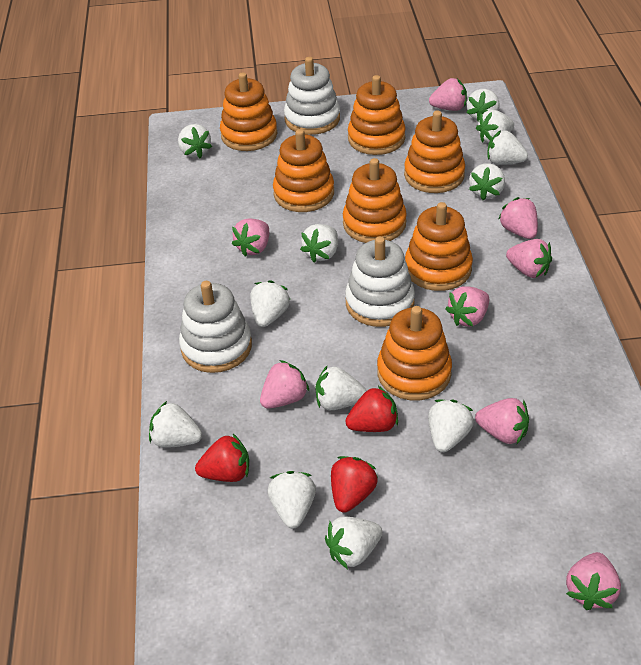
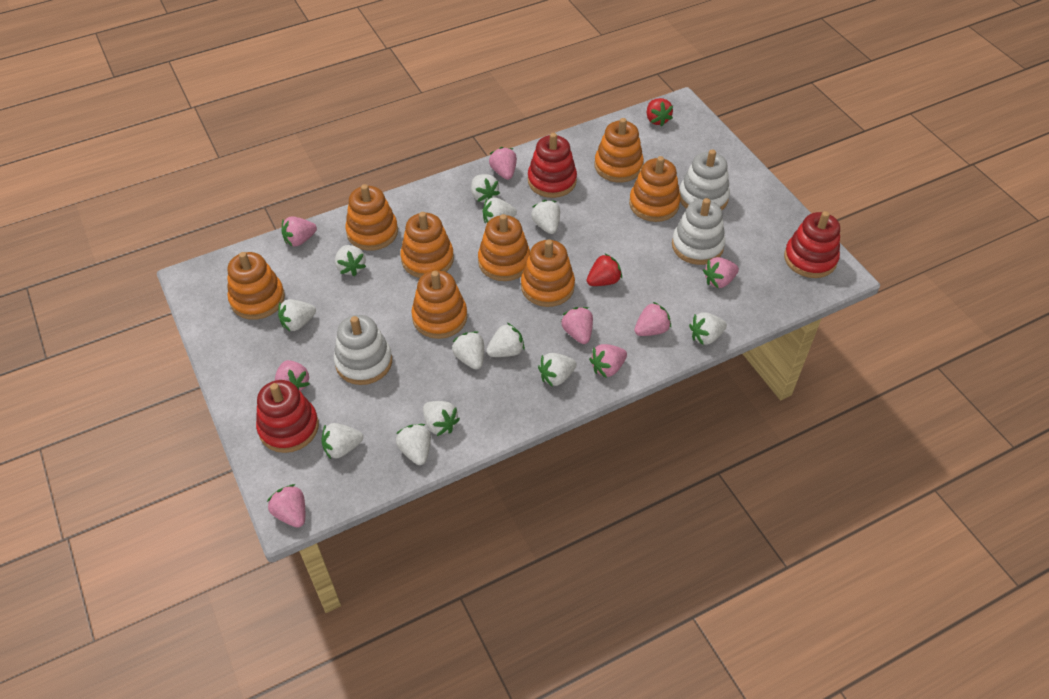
orange stacking toy: 7 -> 8
red stacking toy: 0 -> 3
red strawberry: 3 -> 2

